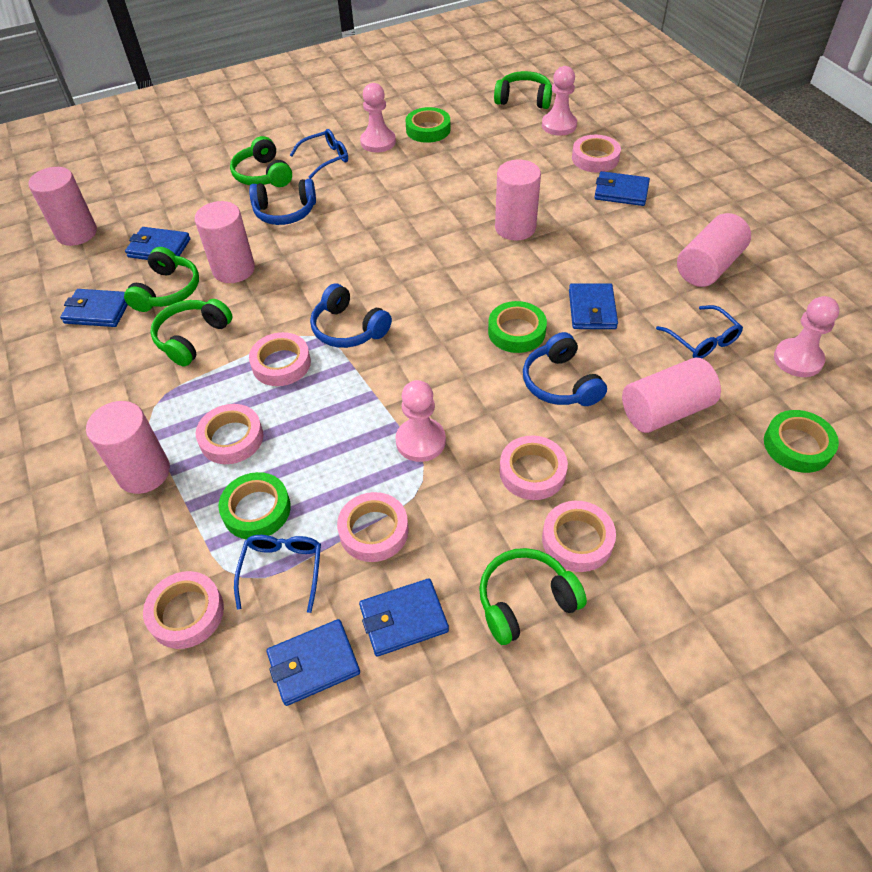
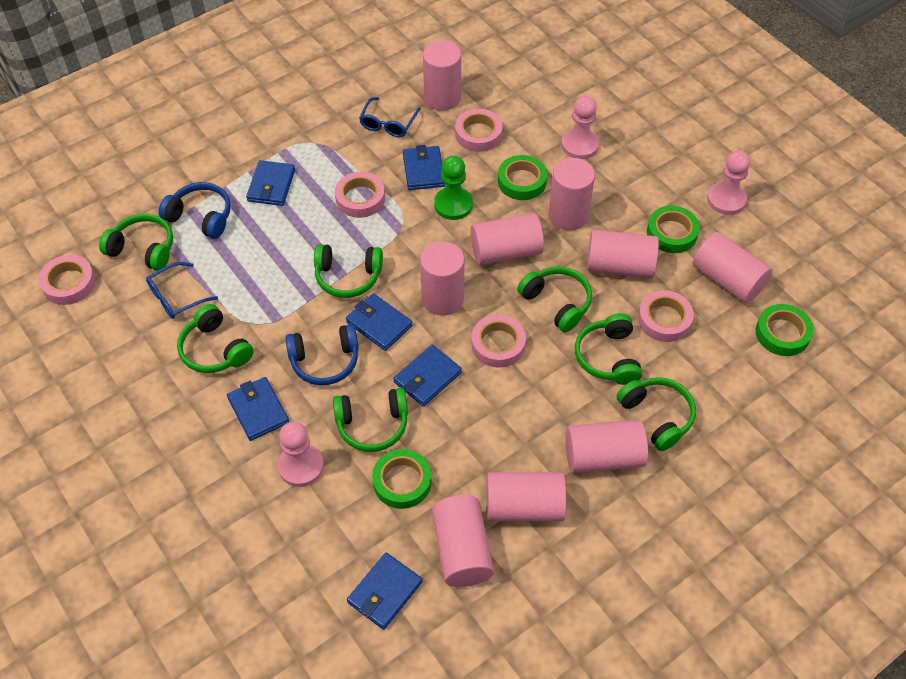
blue glasses: 3 -> 2
blue headphones: 3 -> 2
green headphones: 5 -> 7
green pawn: 0 -> 1
pink cylinder: 6 -> 9
pink pawn: 4 -> 3
pink tape: 7 -> 5

